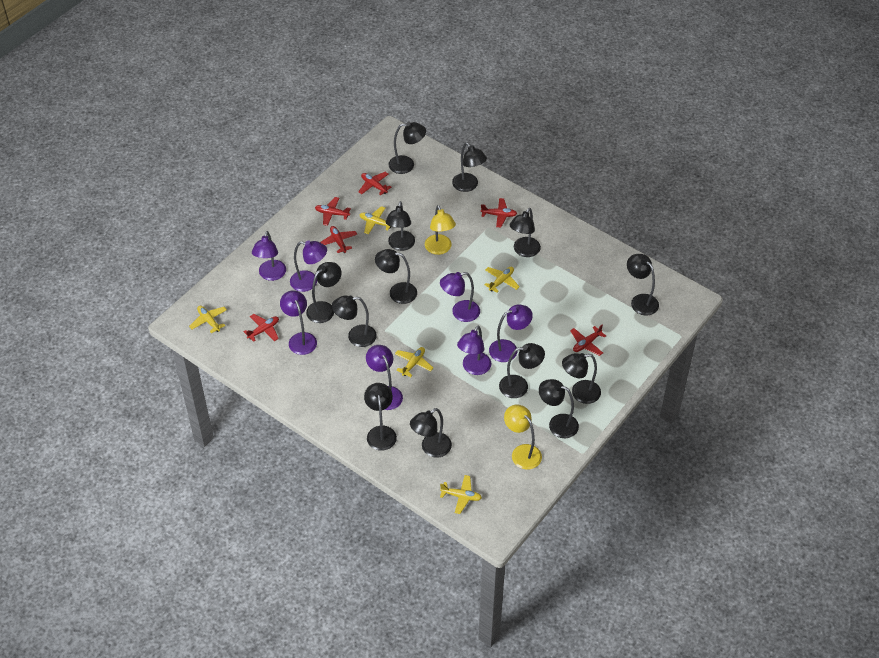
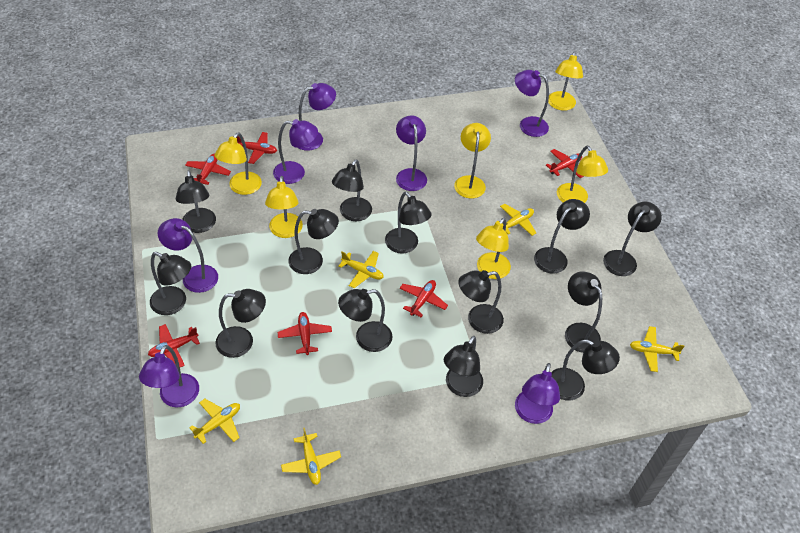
yellow lamp: 2 -> 6

